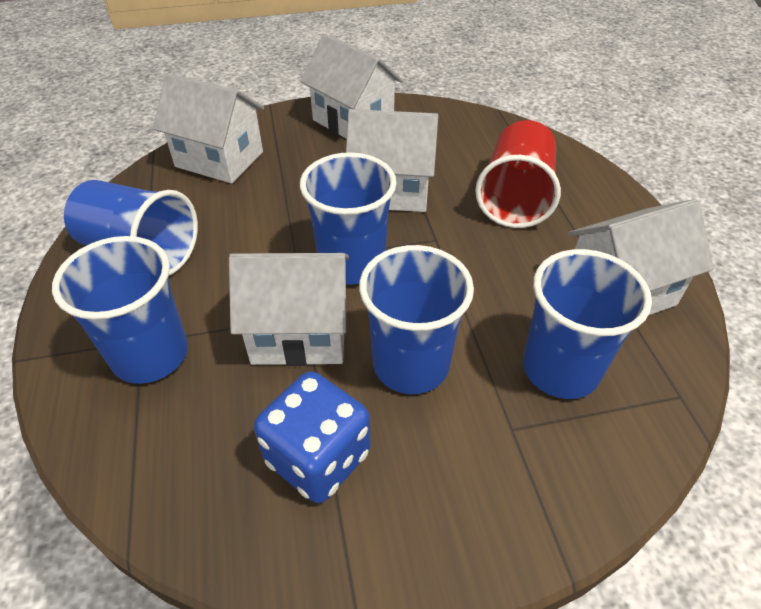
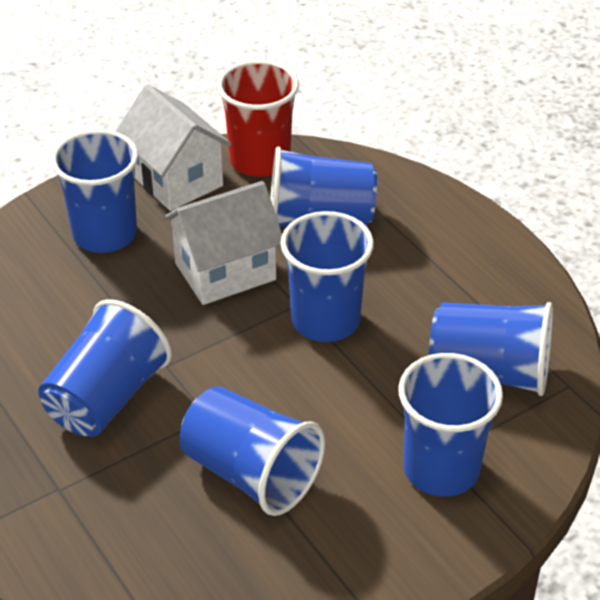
blue cup: 5 -> 7
blue dice: 1 -> 0
white house: 5 -> 2

